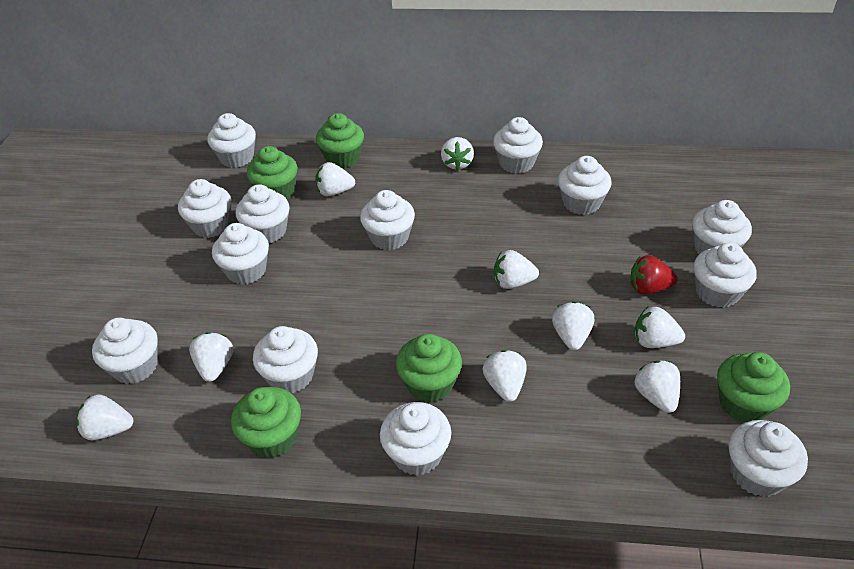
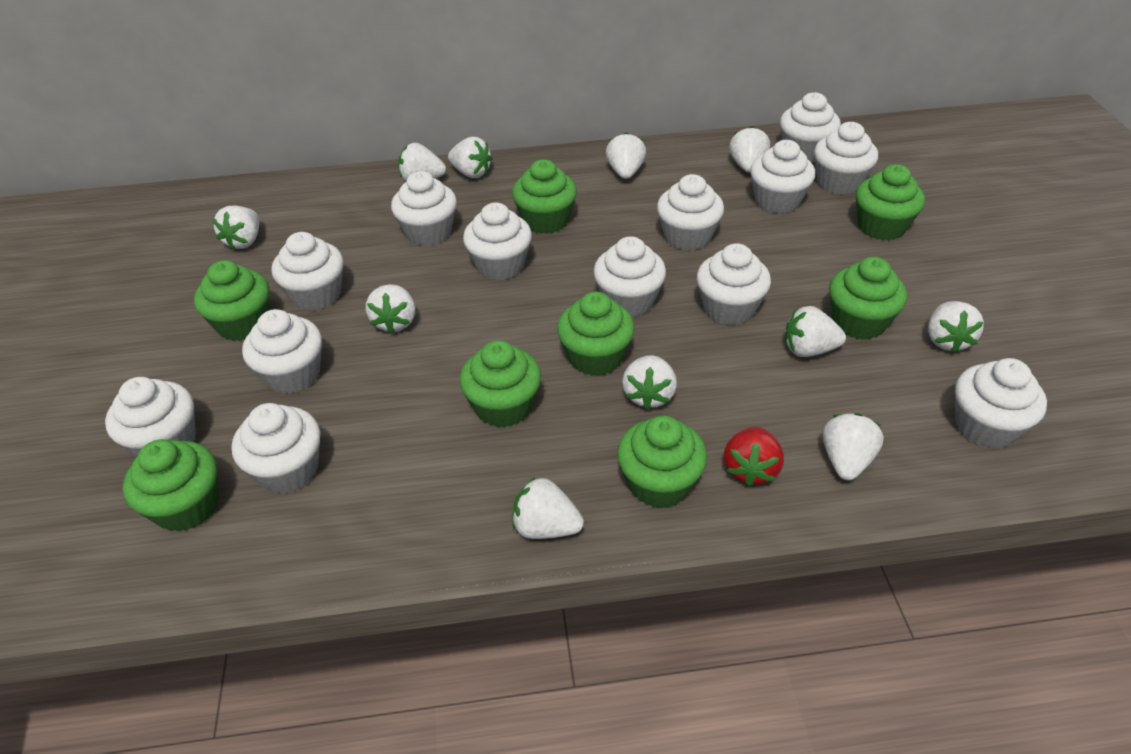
green cupcake: 5 -> 8
white strawberry: 9 -> 11

